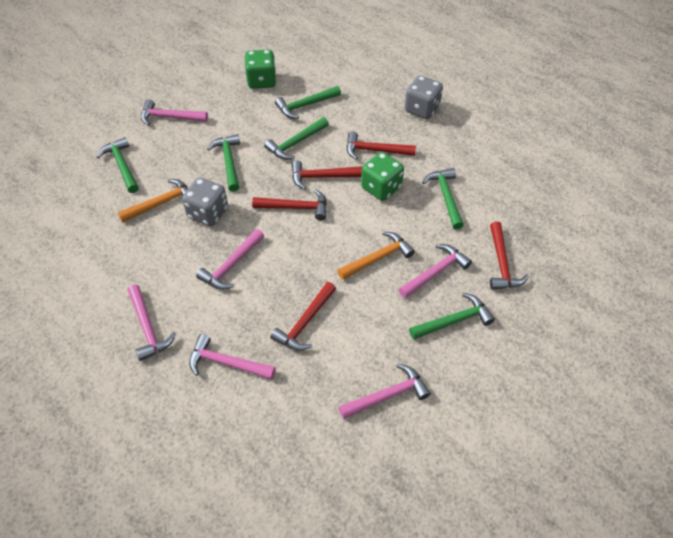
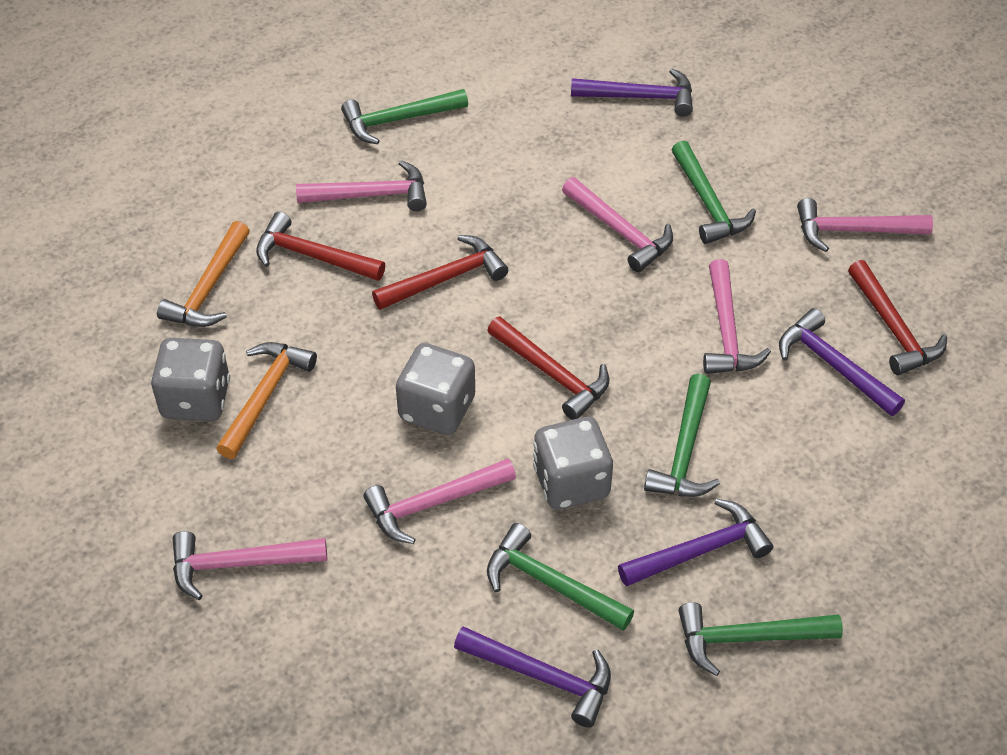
green dice: 2 -> 0
green hammer: 6 -> 5
grey dice: 2 -> 3
purple hammer: 0 -> 4
red hammer: 5 -> 4

